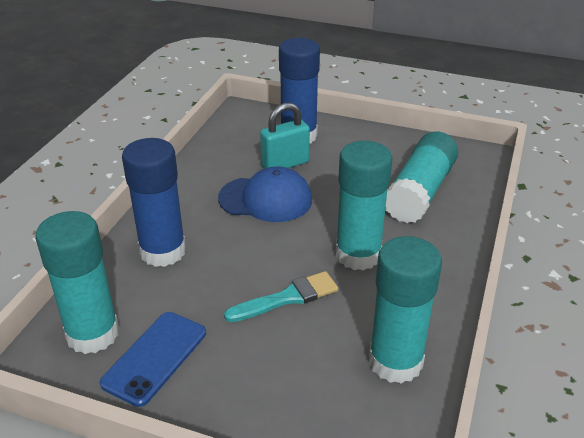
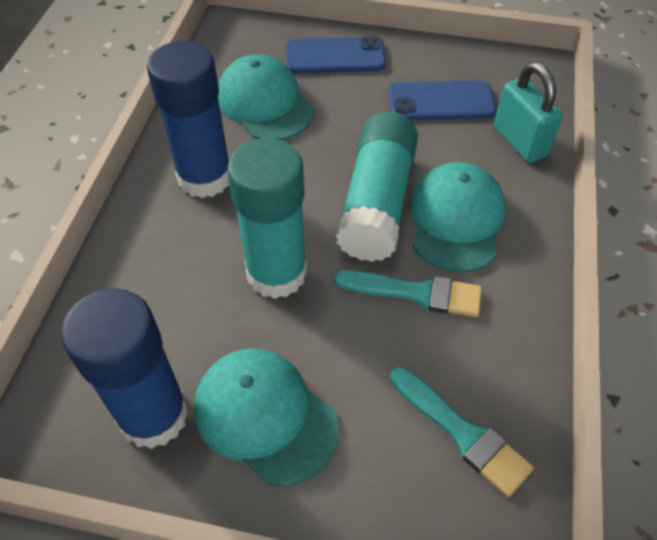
blue cap: 1 -> 0
blue phone: 1 -> 2
turquoise brush: 1 -> 2
turquoise cap: 0 -> 3
turquoise glue stick: 4 -> 2

